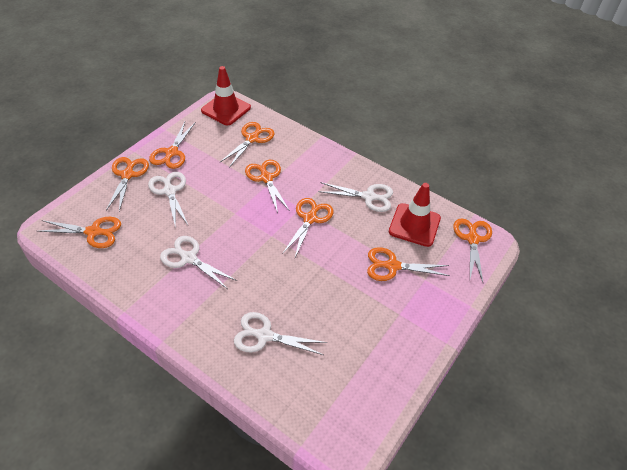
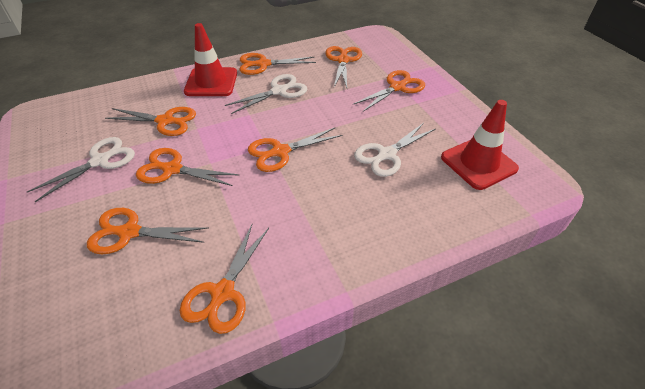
white scissors: 4 -> 3

